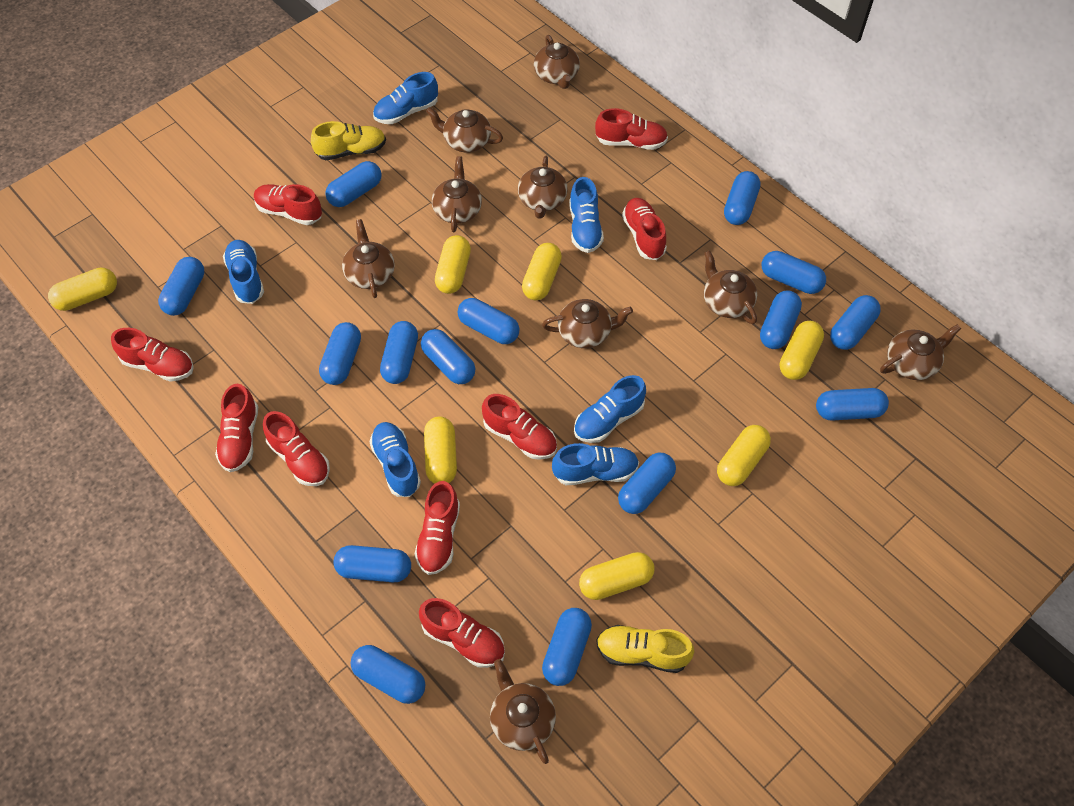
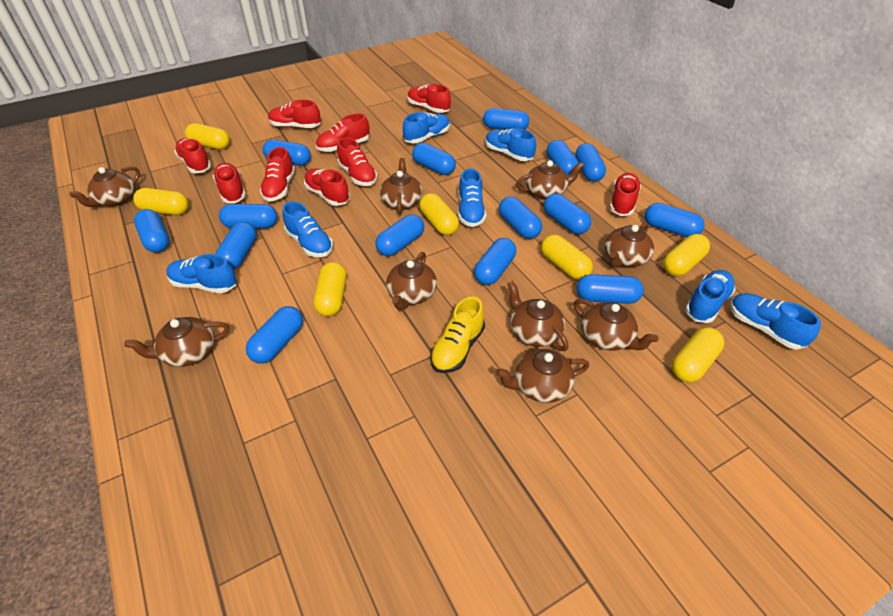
blue shoe: 6 -> 7
yellow shoe: 2 -> 1

